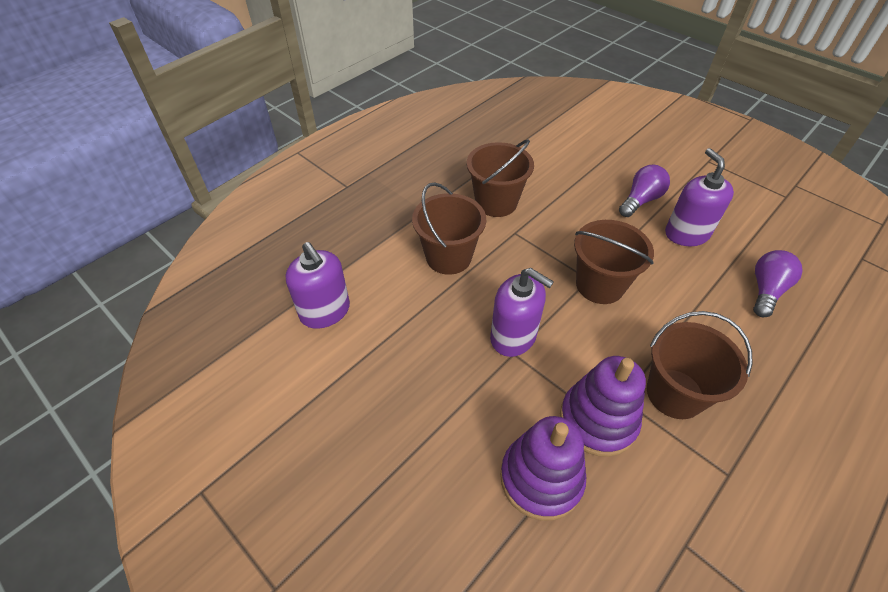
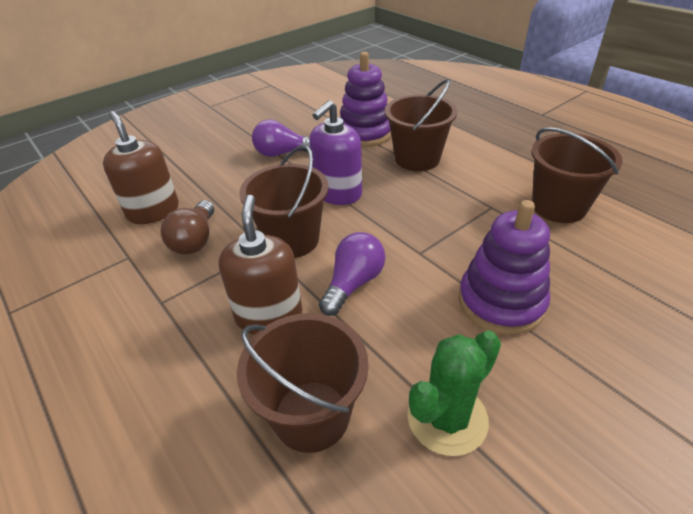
brown light bulb: 0 -> 1
brown soap dispenser: 0 -> 2
green cactus: 0 -> 1
purple soap dispenser: 3 -> 1

